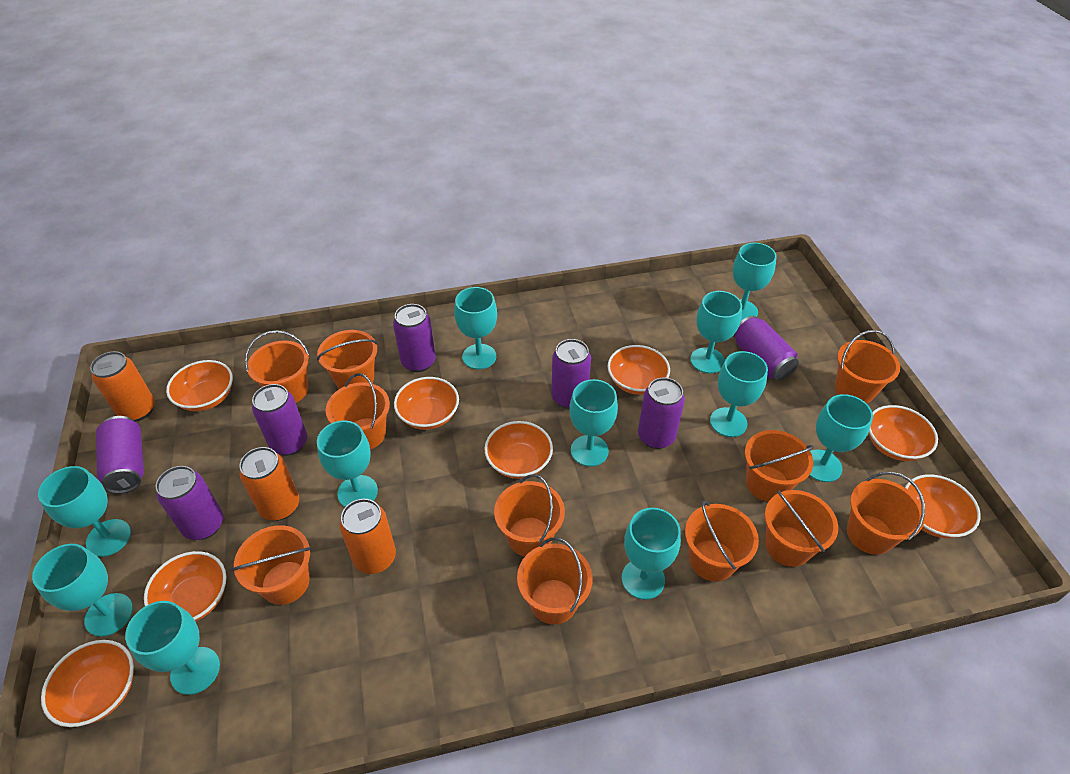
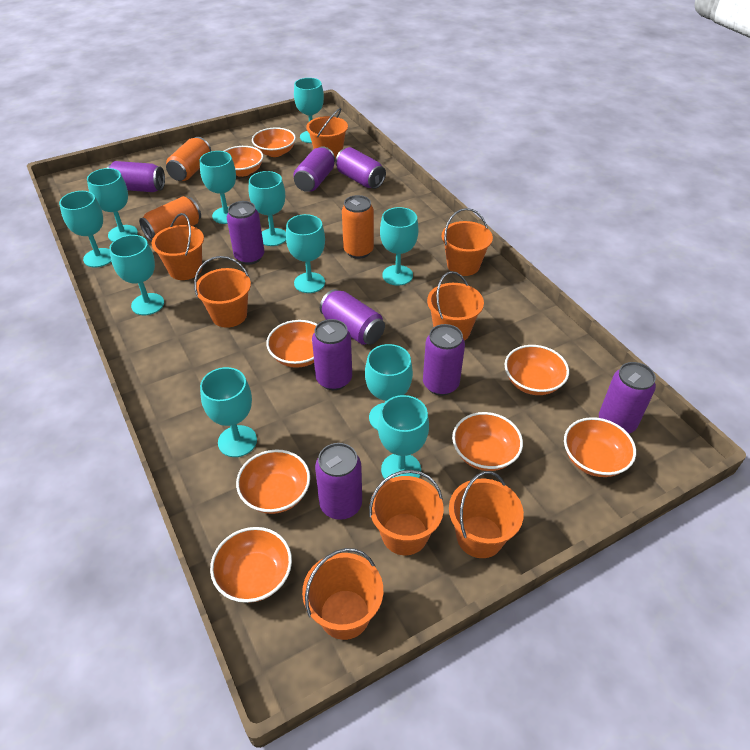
orange bucket: 11 -> 8
purple can: 7 -> 9

